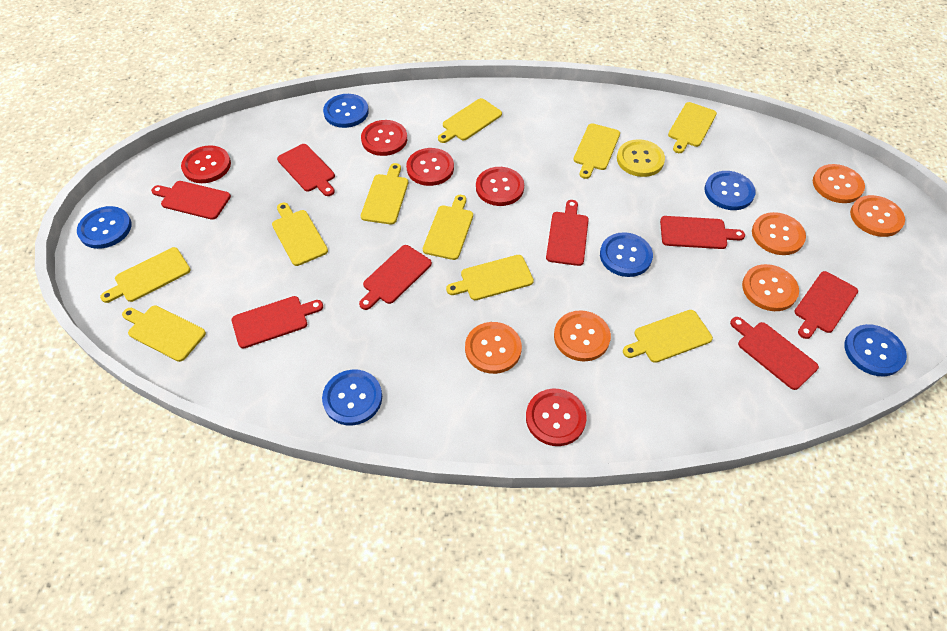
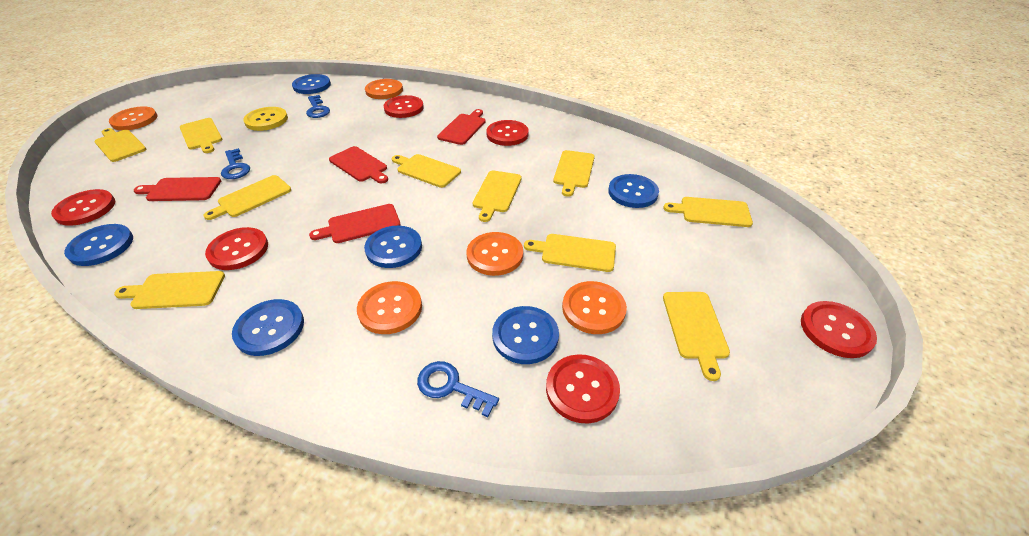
blue key: 0 -> 3
orange button: 6 -> 5
red button: 5 -> 6
red cutting board: 8 -> 4

